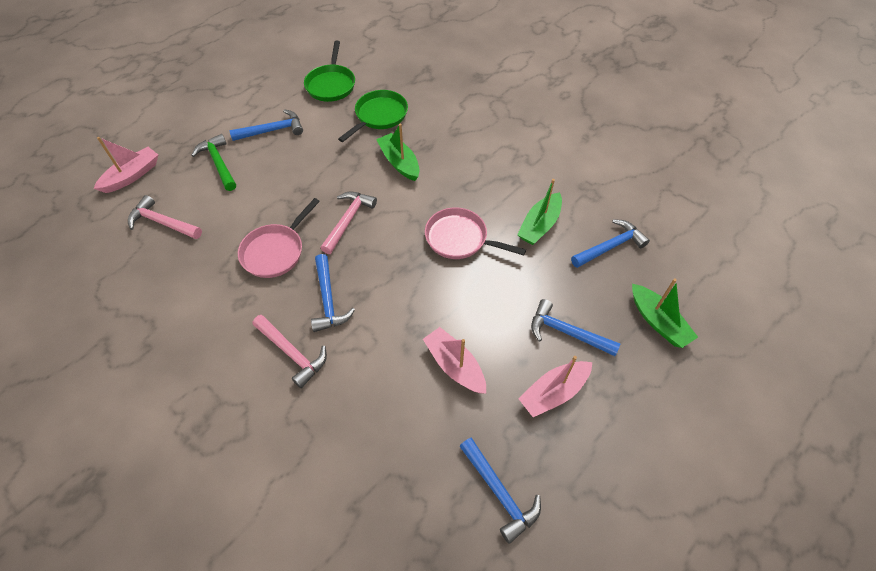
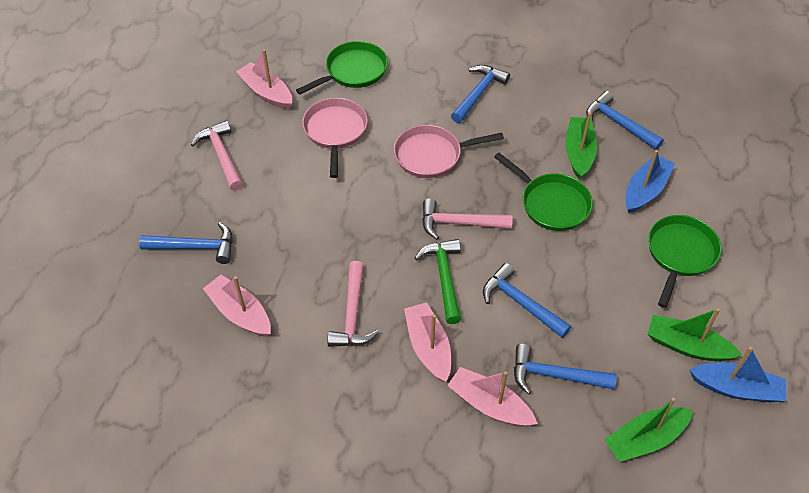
blue boat: 0 -> 2
green pan: 2 -> 3
pink boat: 3 -> 4

